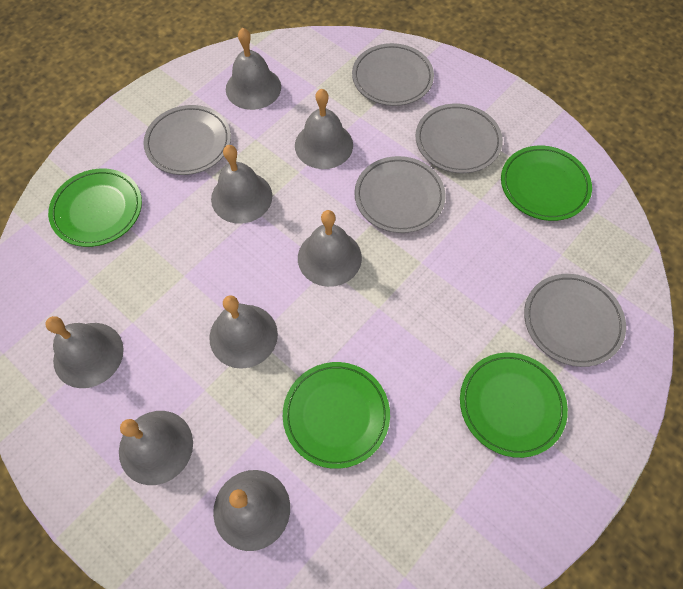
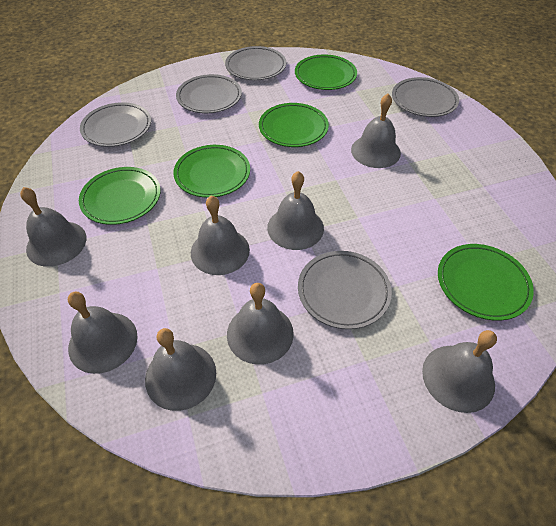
green plate: 4 -> 5

